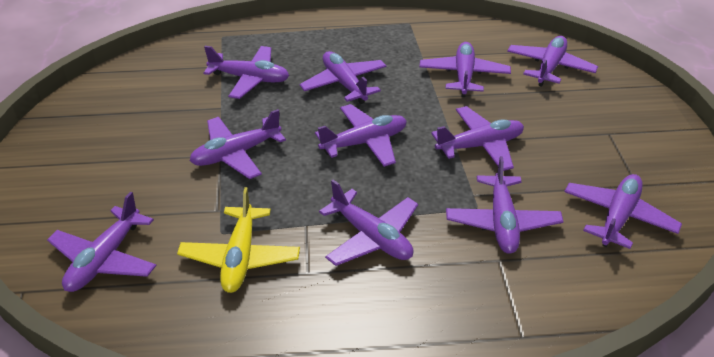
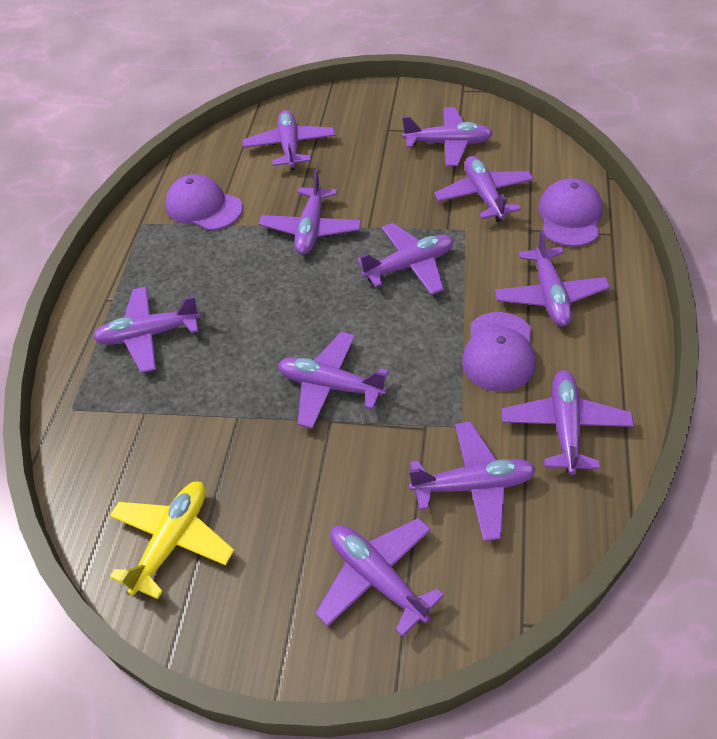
purple cap: 0 -> 3

